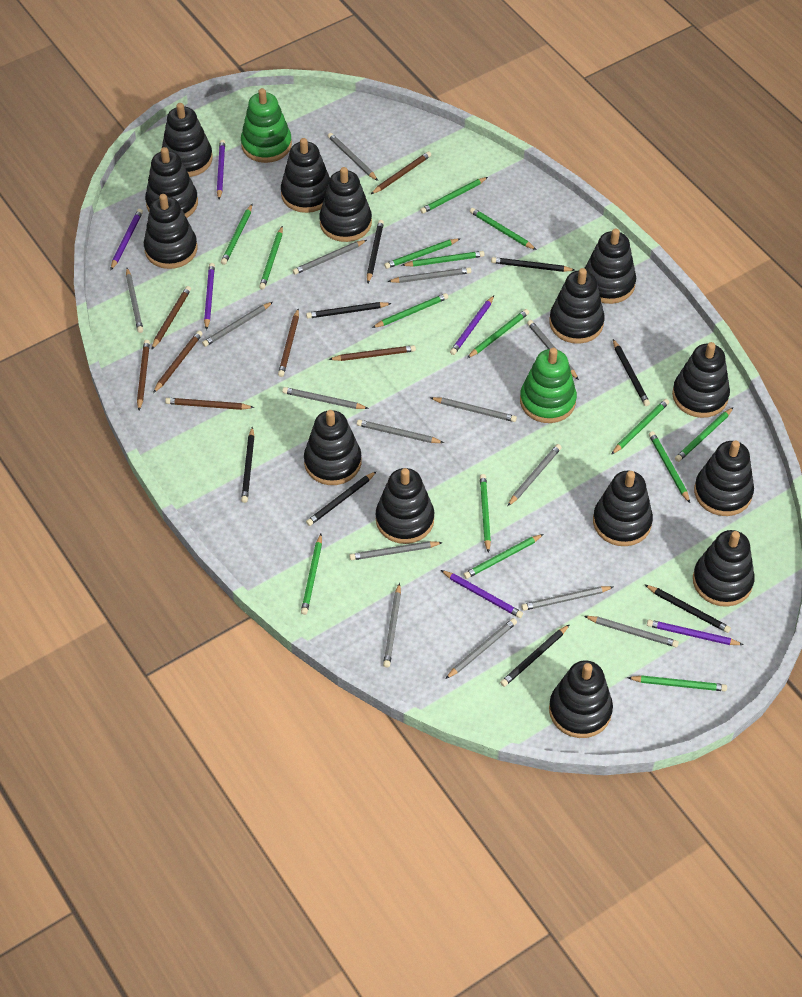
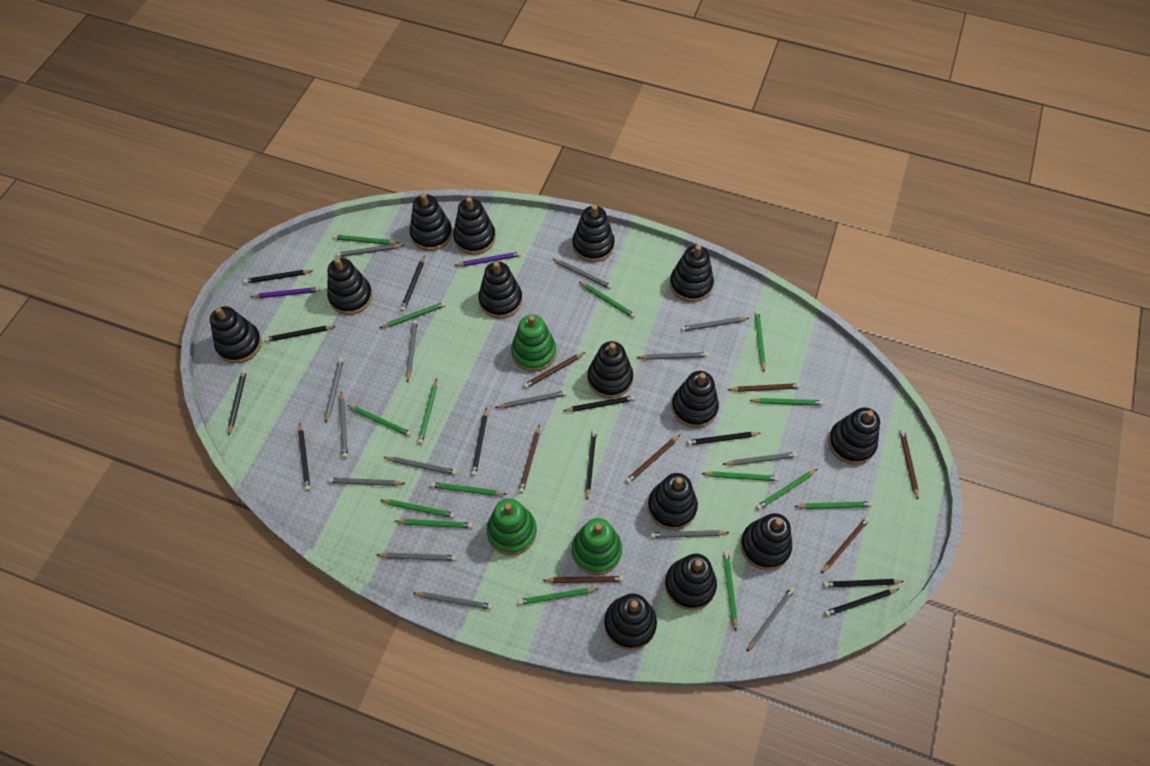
black pencil: 8 -> 11
green stacking toy: 2 -> 3
purple pencil: 6 -> 2

